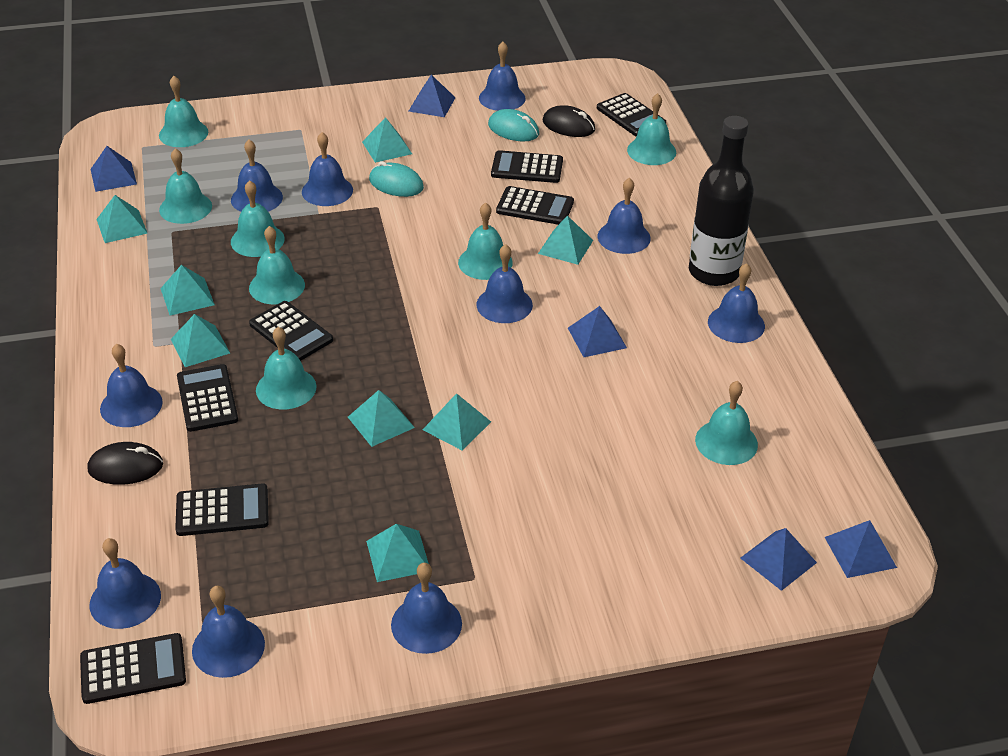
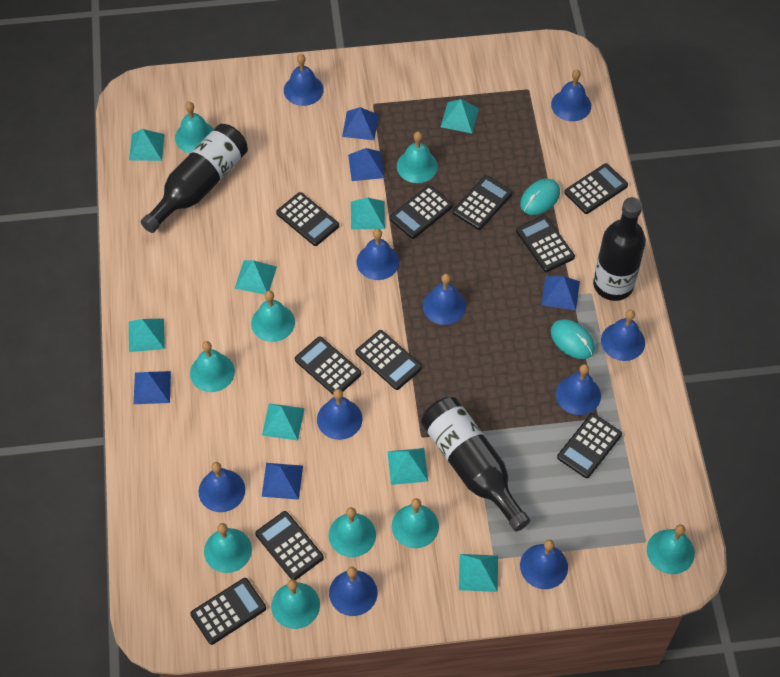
black bottle: 1 -> 3
black calculator: 7 -> 10
black mouse: 2 -> 0
turquoise bell: 8 -> 9

